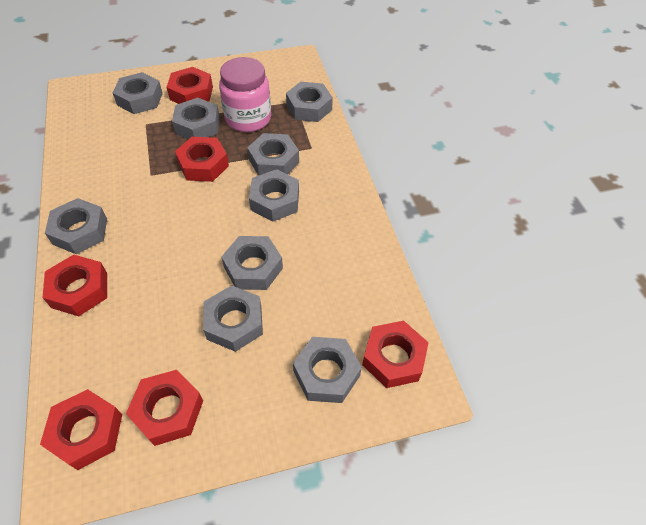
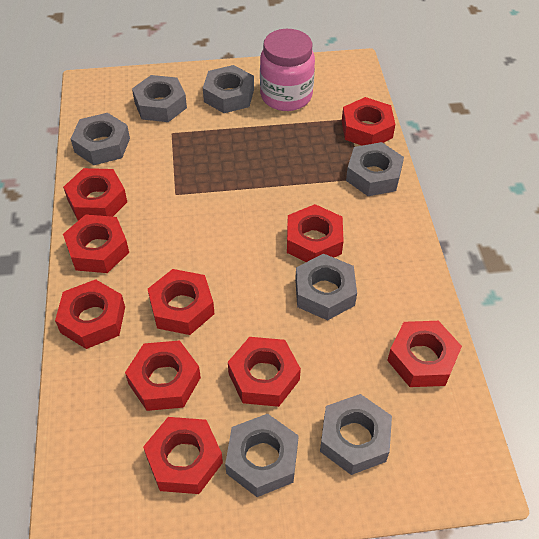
grey nut: 9 -> 7
red nut: 6 -> 10

